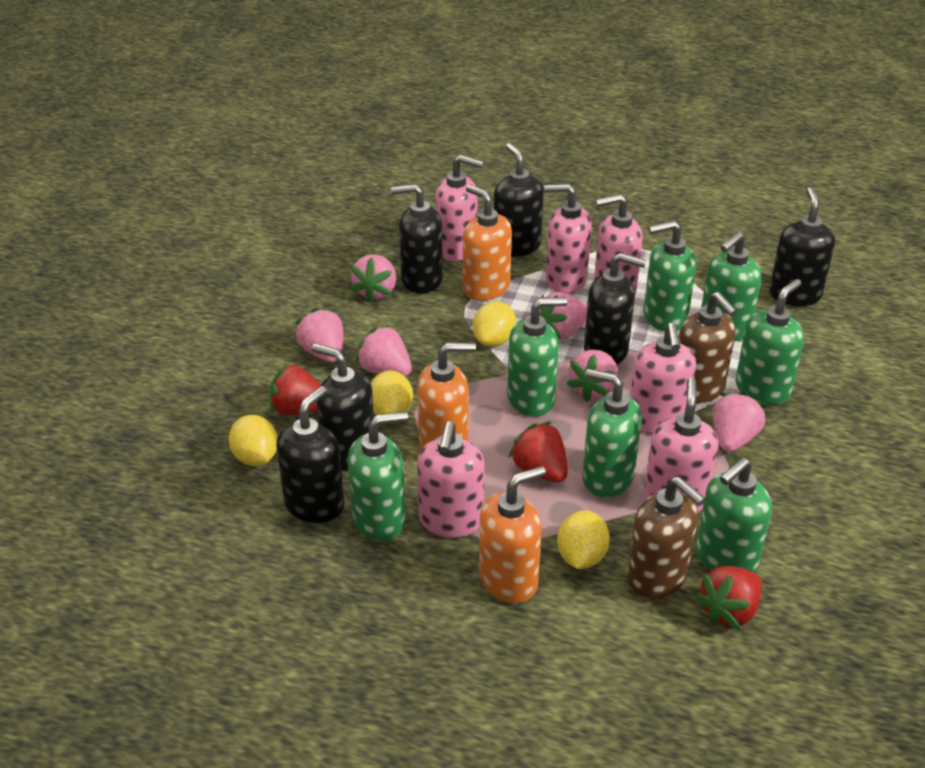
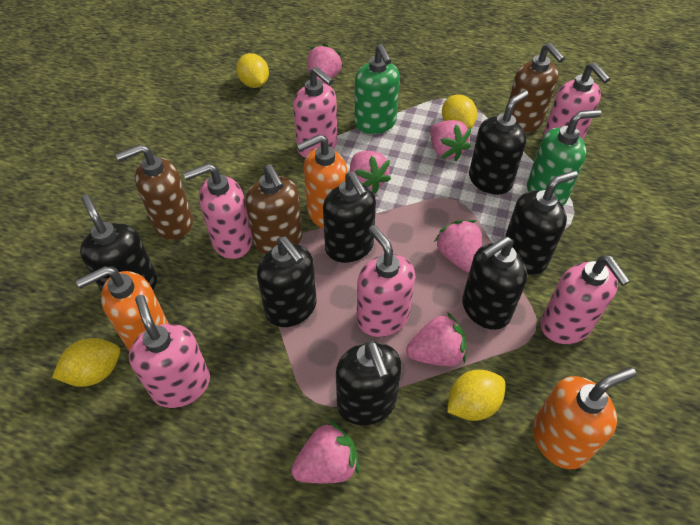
black soap dispenser: 6 -> 7
brown soap dispenser: 2 -> 3
green soap dispenser: 7 -> 2
red strawberry: 3 -> 0

